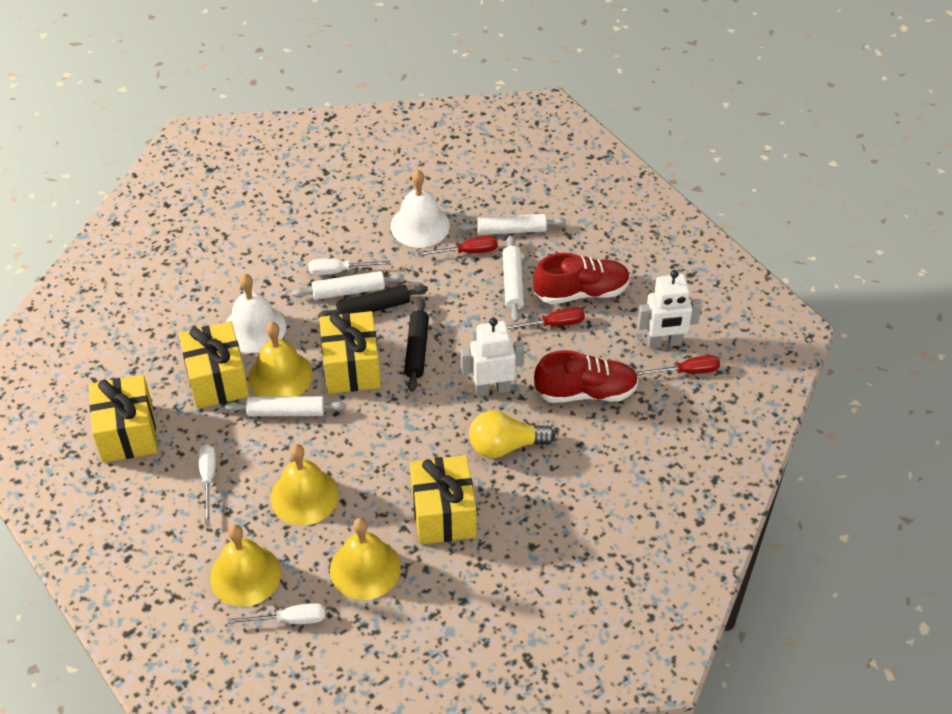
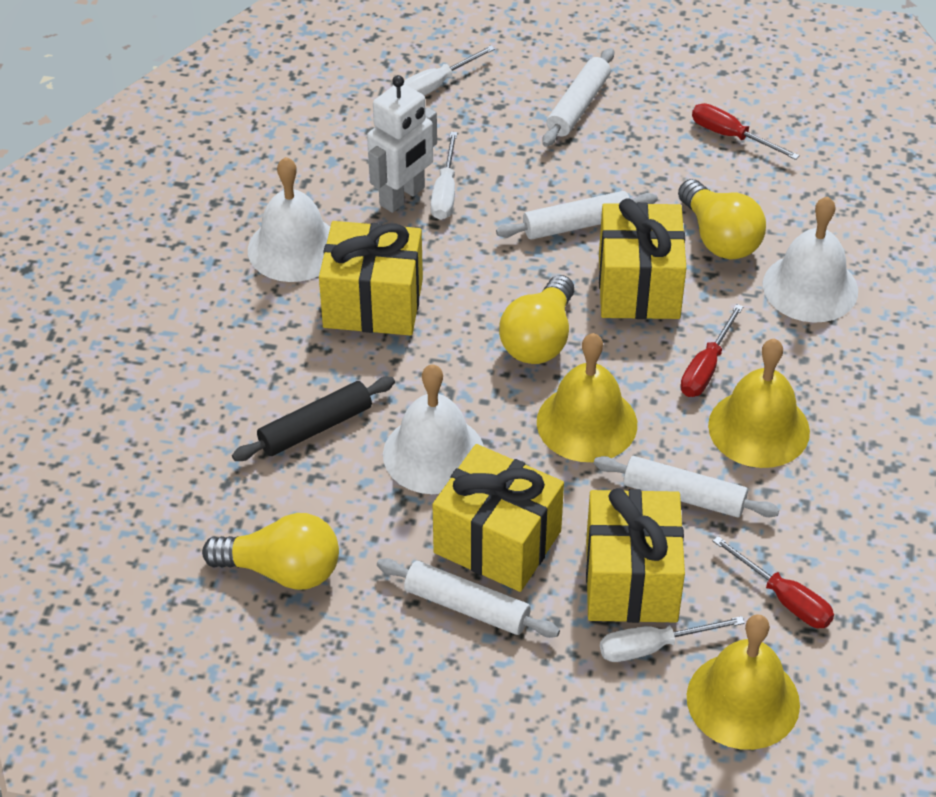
black rolling pin: 2 -> 1
red shoe: 2 -> 0
white bell: 2 -> 3
white robot: 2 -> 1
yellow bell: 4 -> 3
yellow light bulb: 1 -> 3

